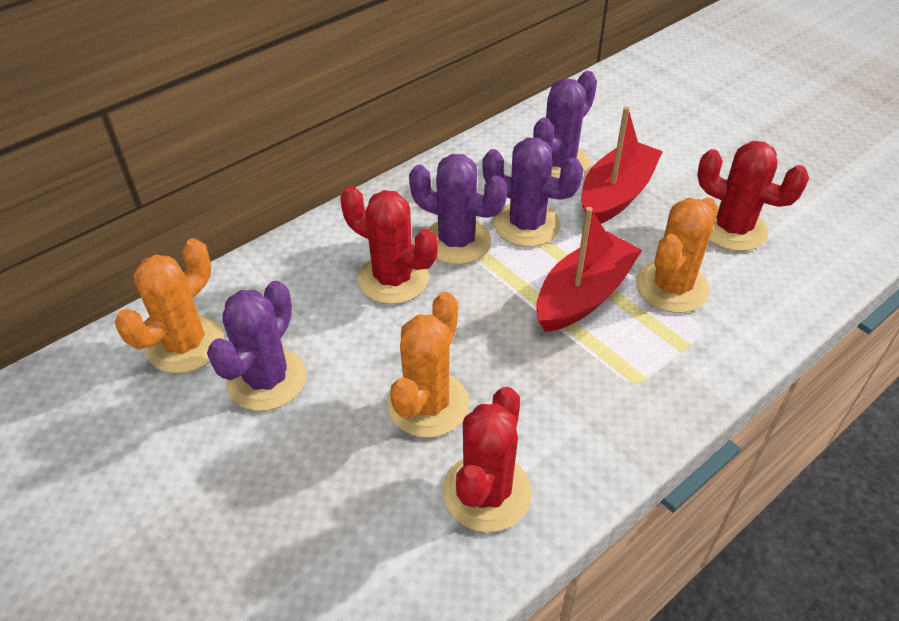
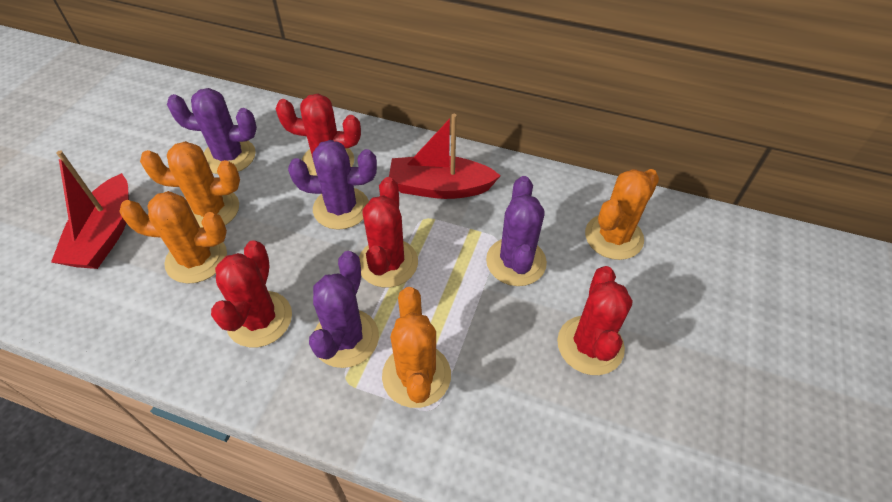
orange cactus: 3 -> 4
red cactus: 3 -> 4

